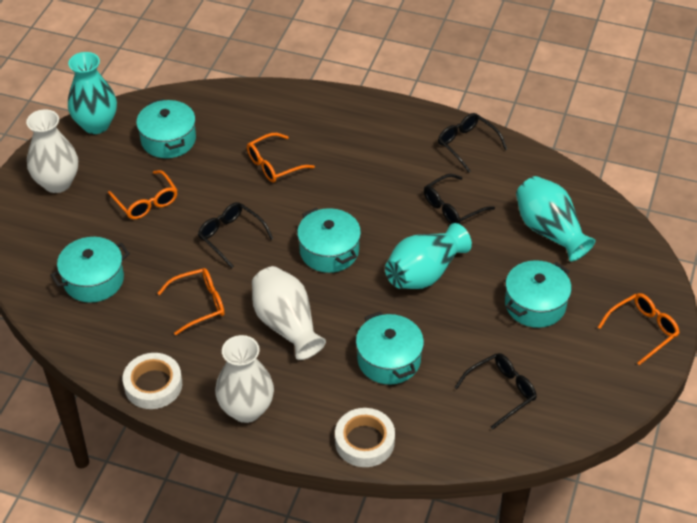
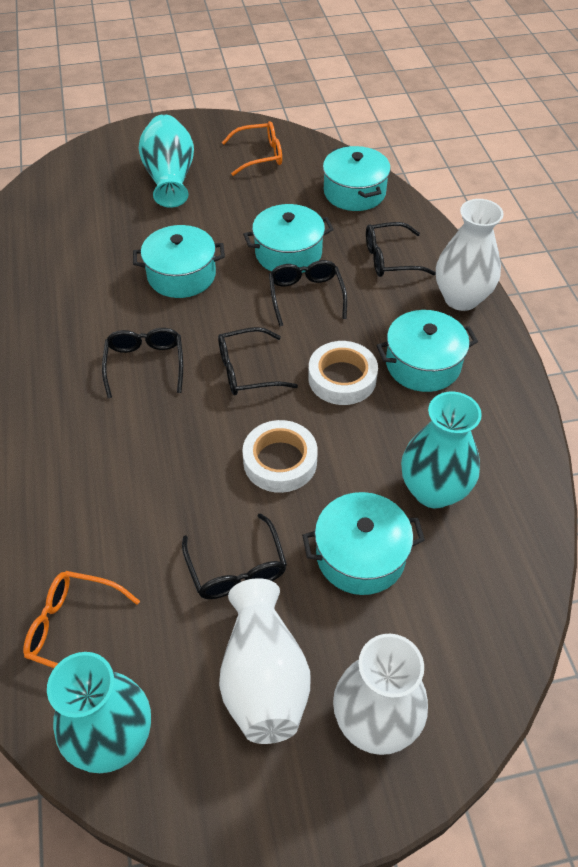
black glasses: 4 -> 5
orange glasses: 4 -> 2

